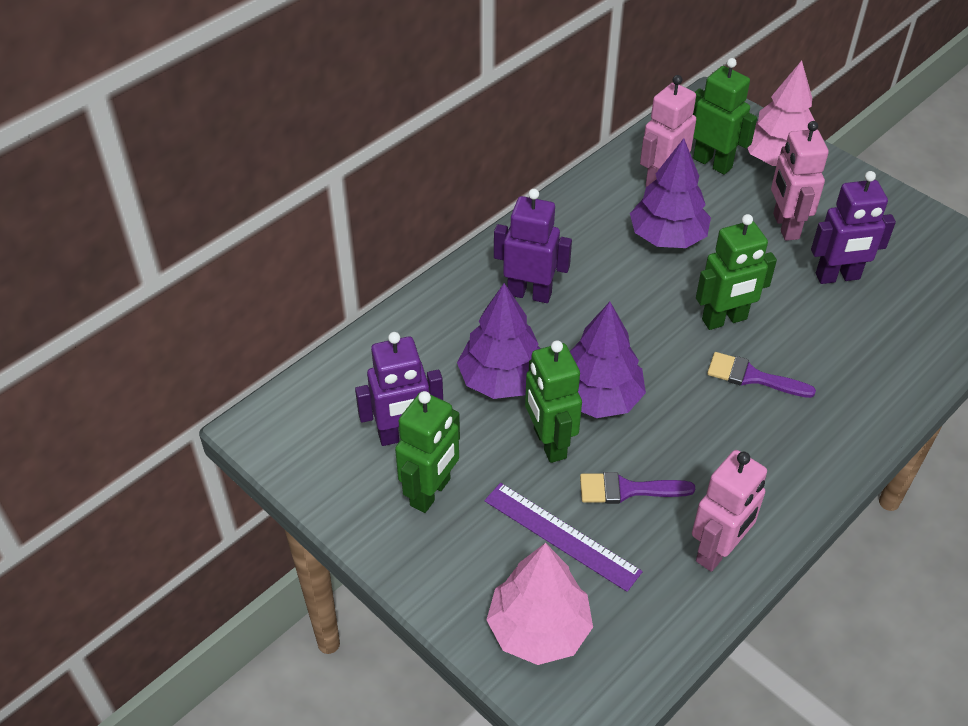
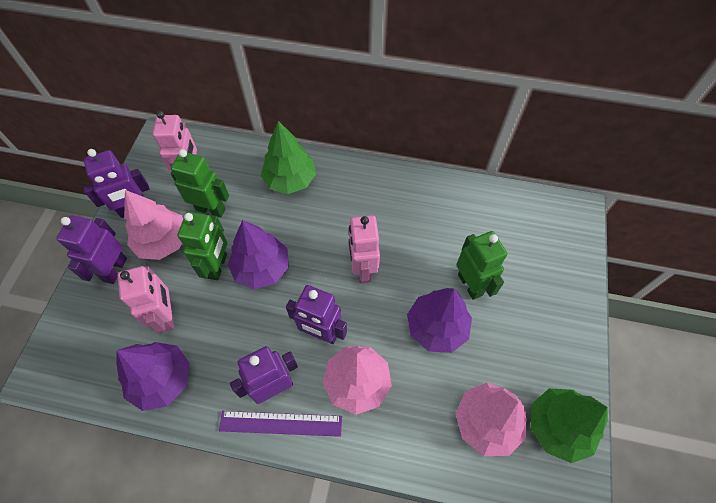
green robot: 4 -> 3
green tree: 0 -> 2
pink tree: 2 -> 3
purple brush: 2 -> 0
purple robot: 3 -> 4

